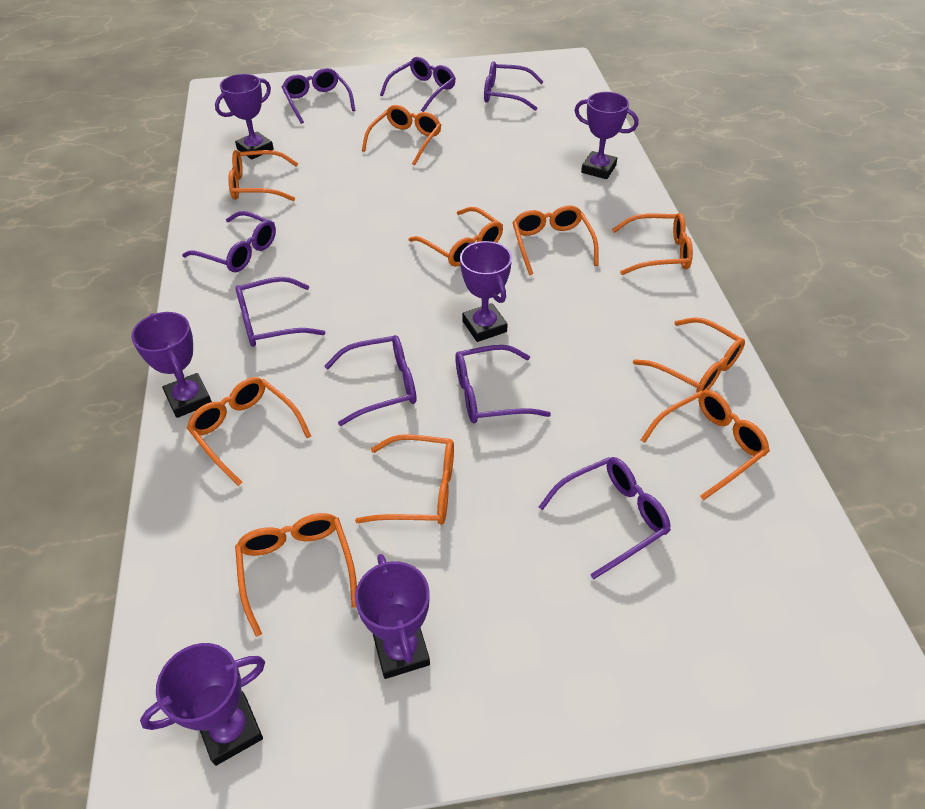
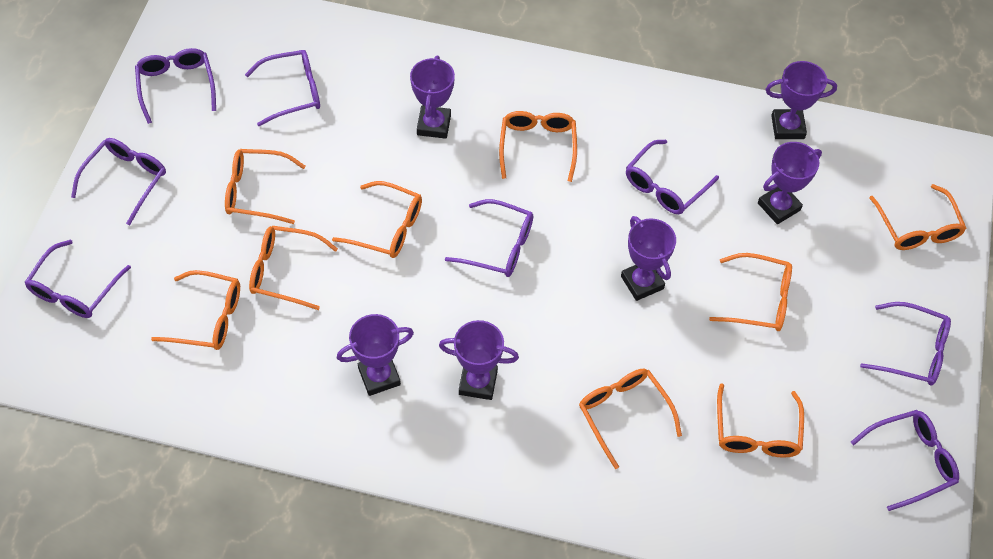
orange glasses: 10 -> 9

